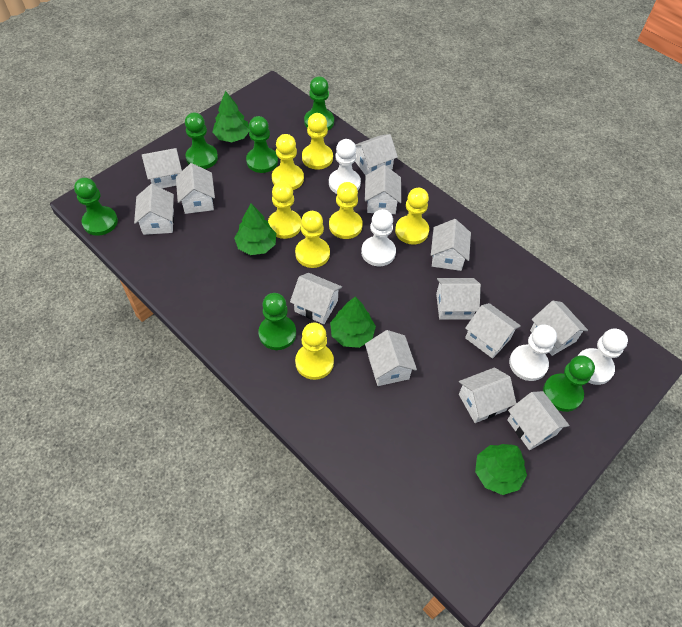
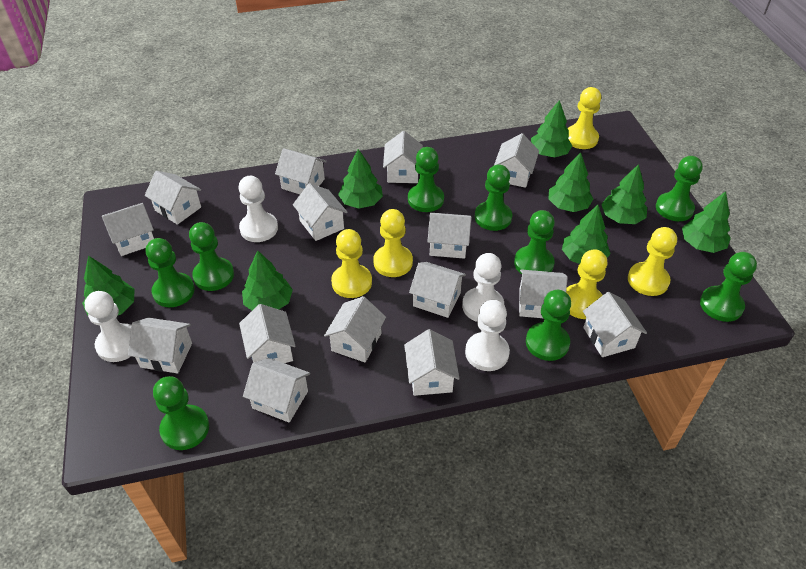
green pawn: 6 -> 9
green tree: 4 -> 8
white house: 13 -> 15
yellow pawn: 7 -> 5

